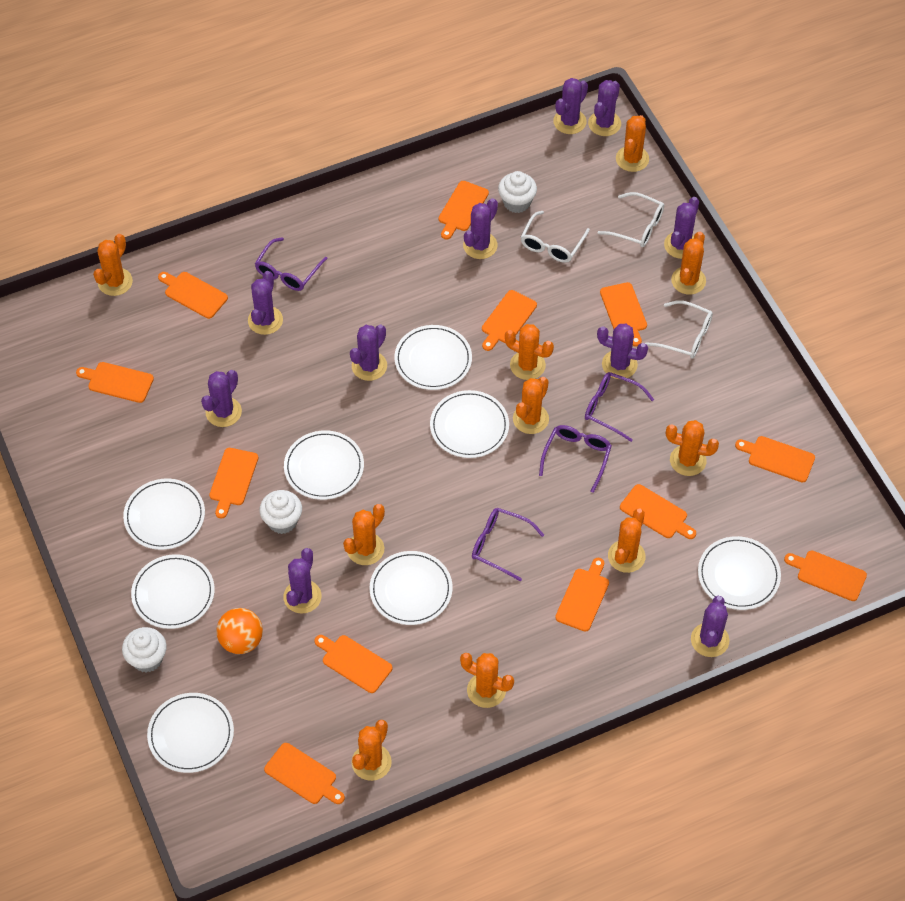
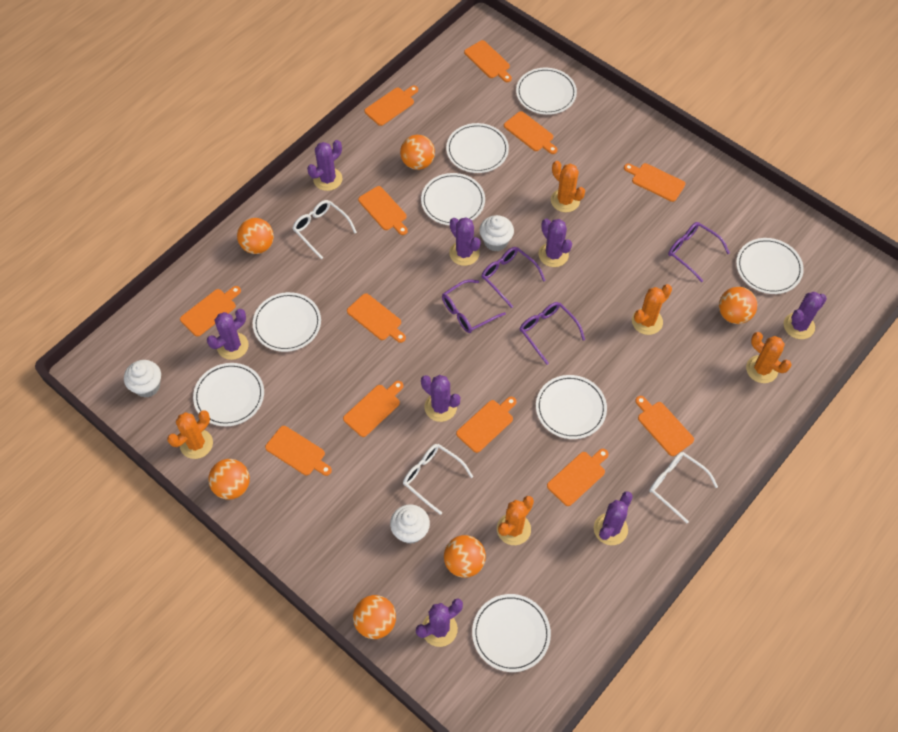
orange ball: 1 -> 6
orange cactus: 10 -> 5
purple cactus: 10 -> 8

